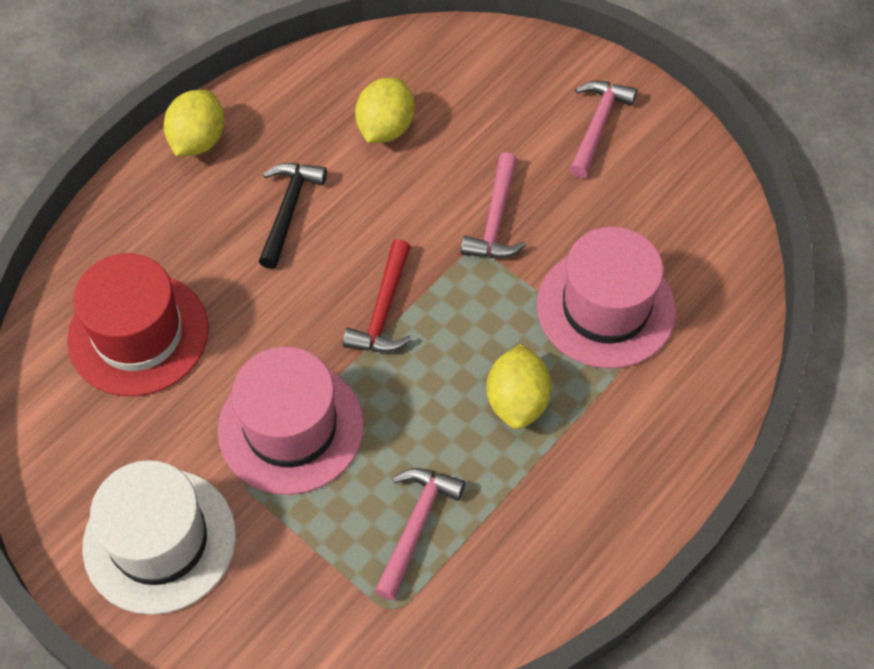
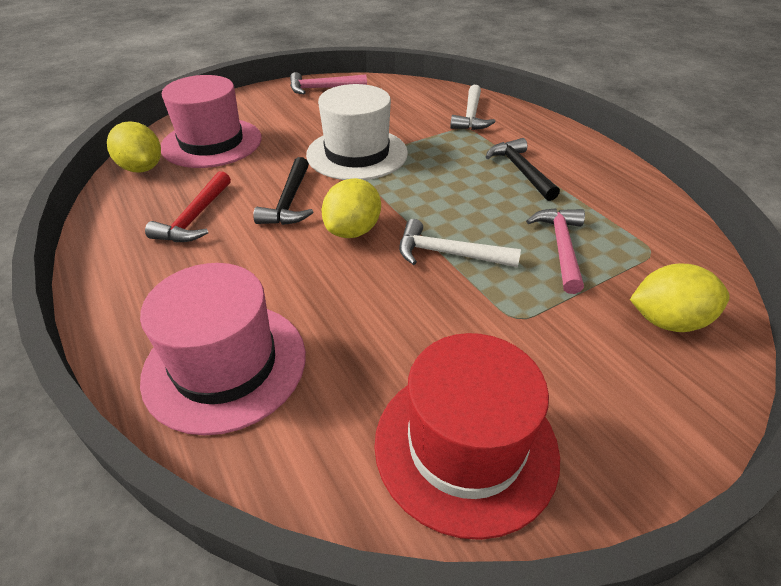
black hammer: 1 -> 2
pink hammer: 3 -> 2
white hammer: 0 -> 2

